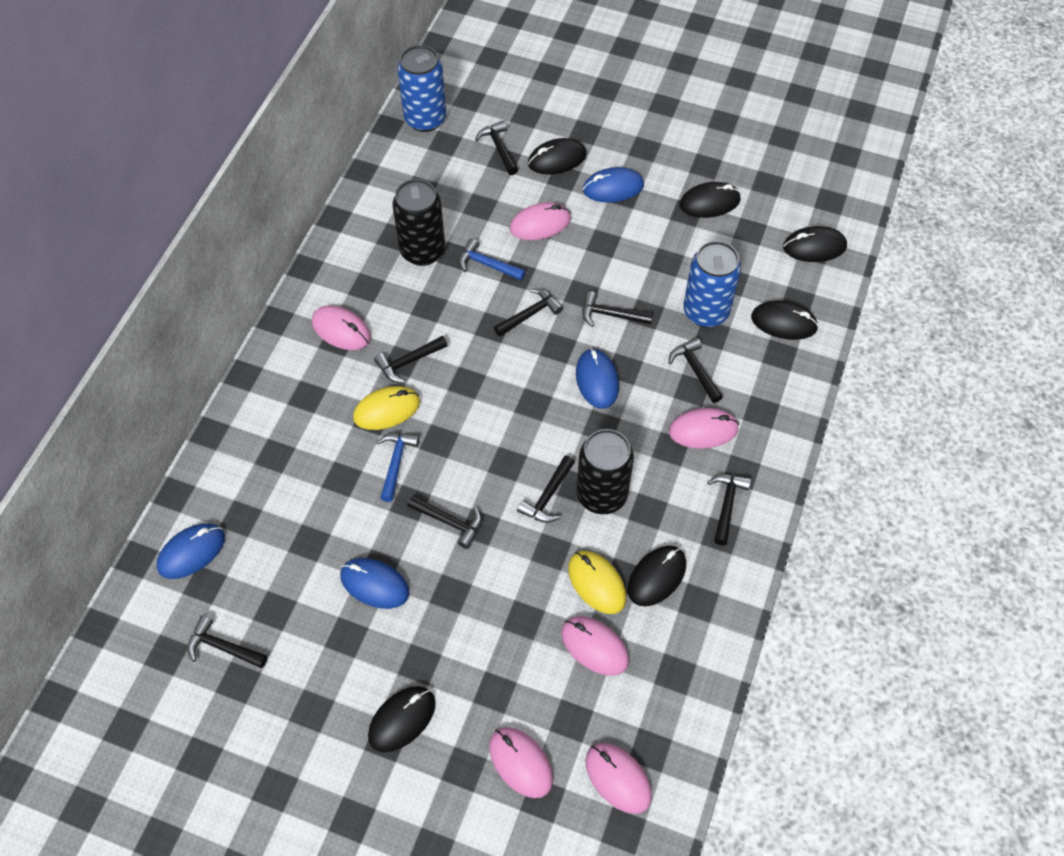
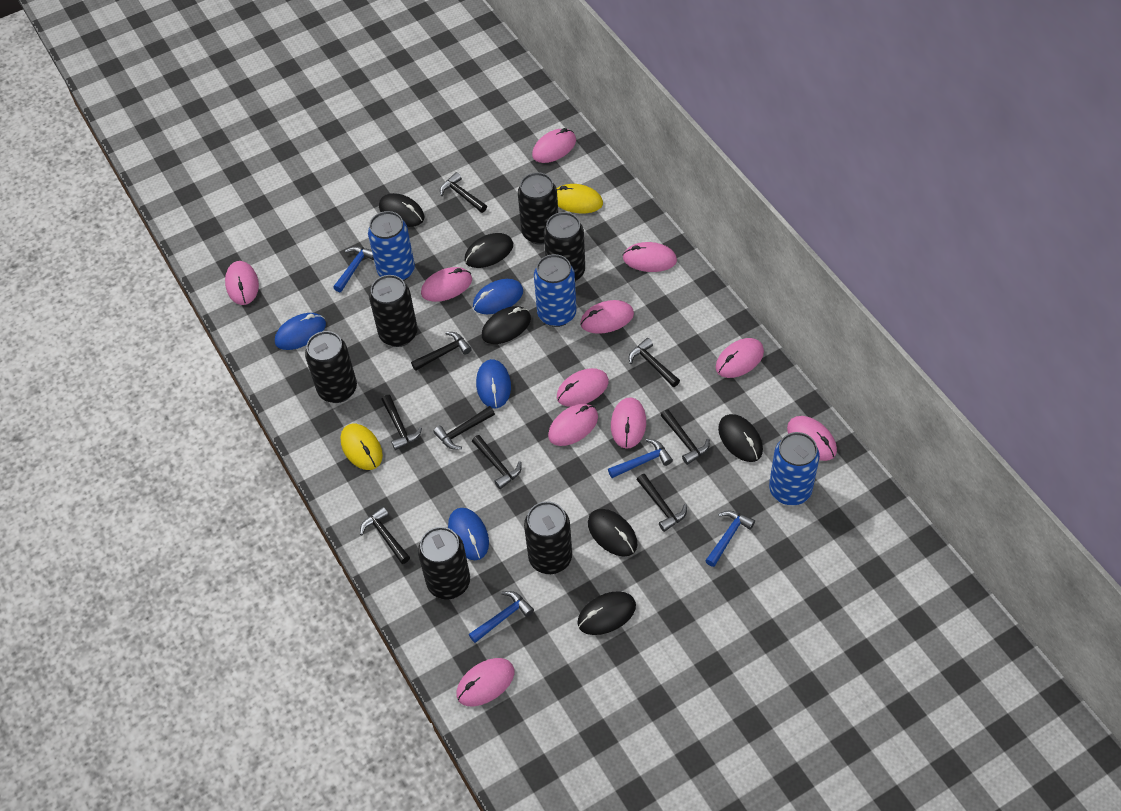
black can: 2 -> 6
blue can: 2 -> 3
blue hammer: 2 -> 4
pink mouse: 6 -> 11

